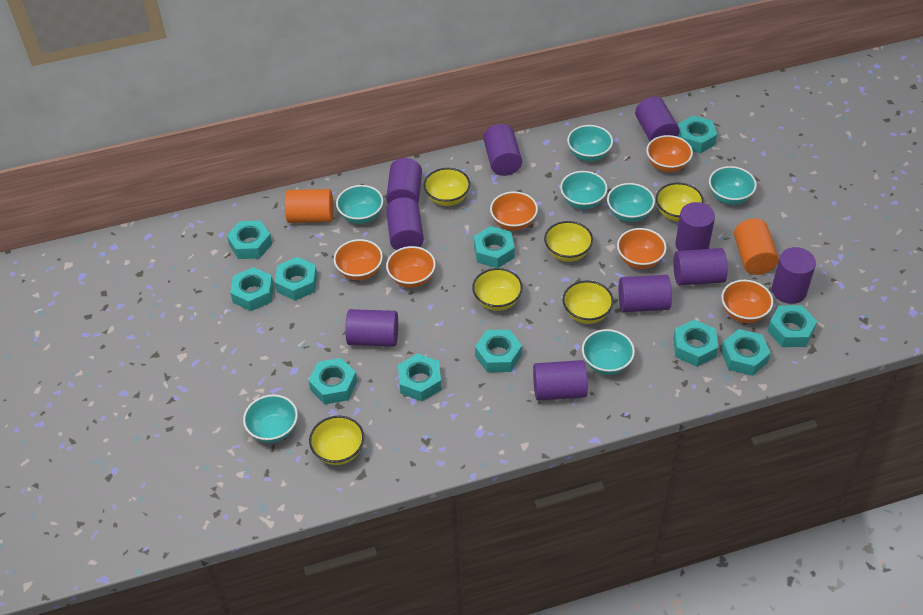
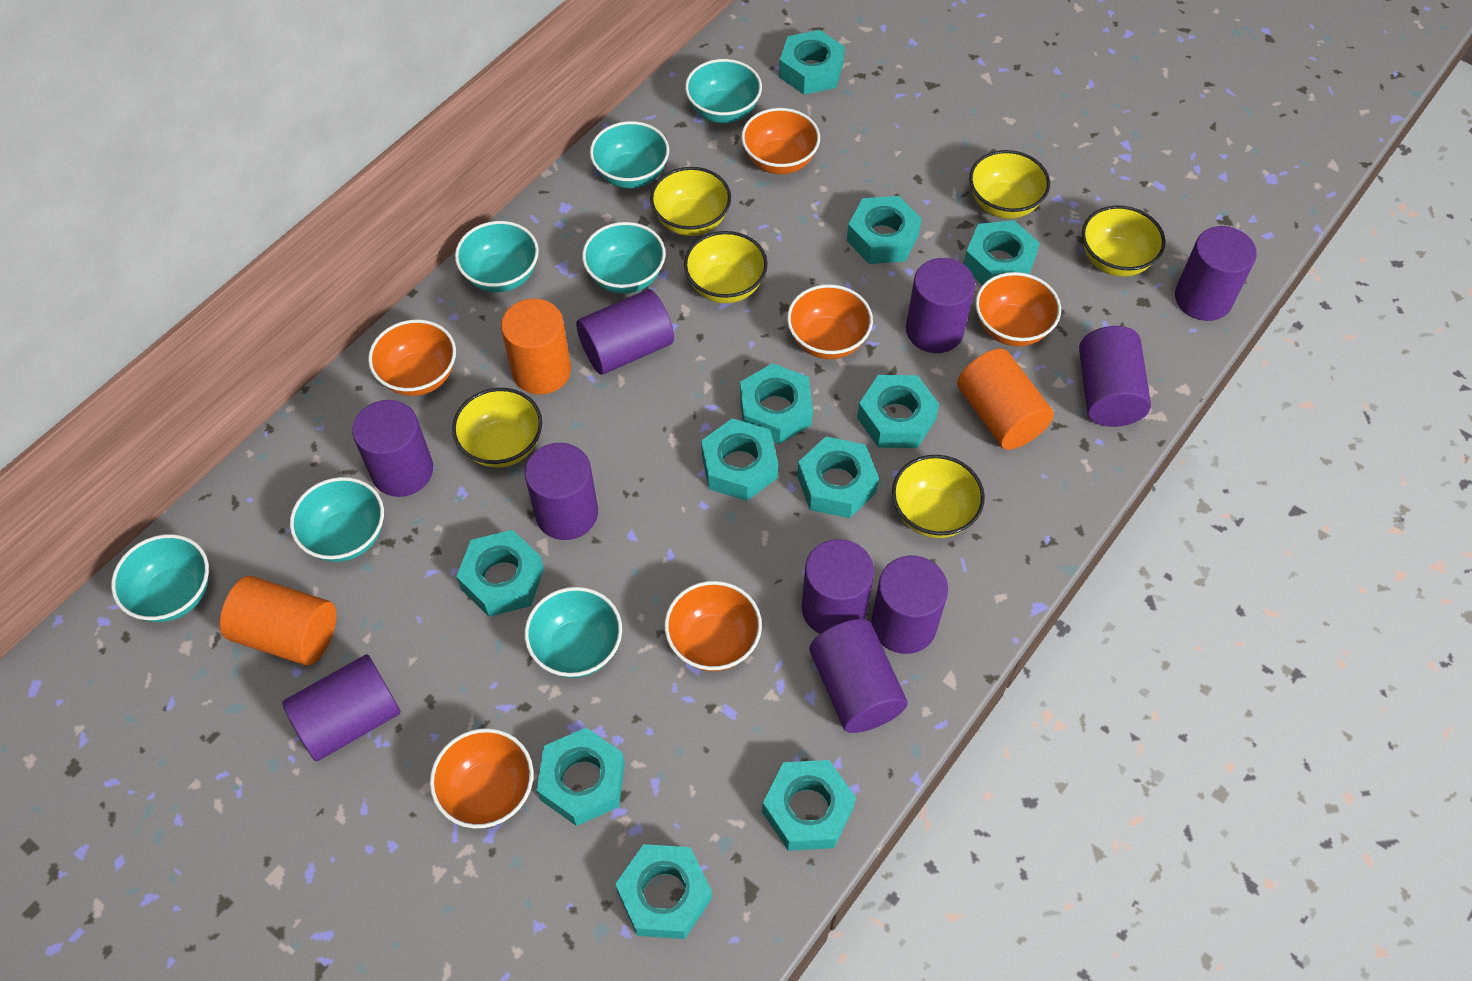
orange cylinder: 2 -> 3

